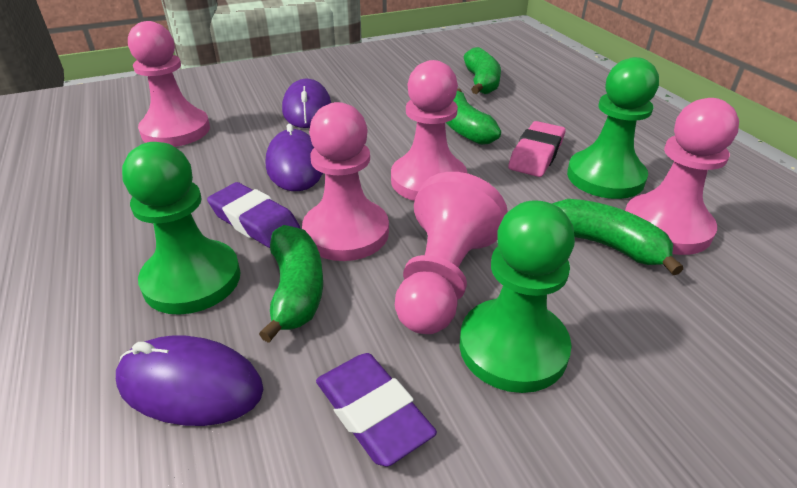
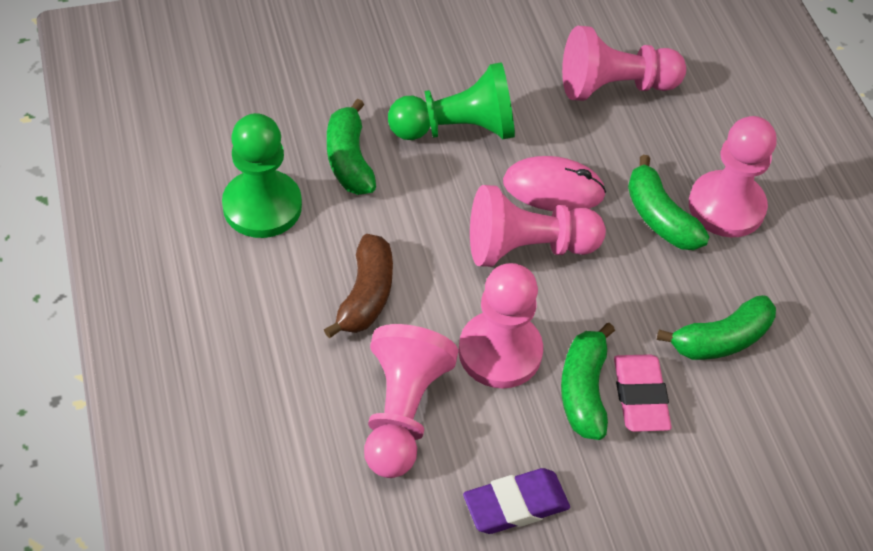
brown banana: 0 -> 1
green pawn: 3 -> 2
pink mouse: 0 -> 1
purple eraser: 2 -> 1
purple mouse: 3 -> 0

